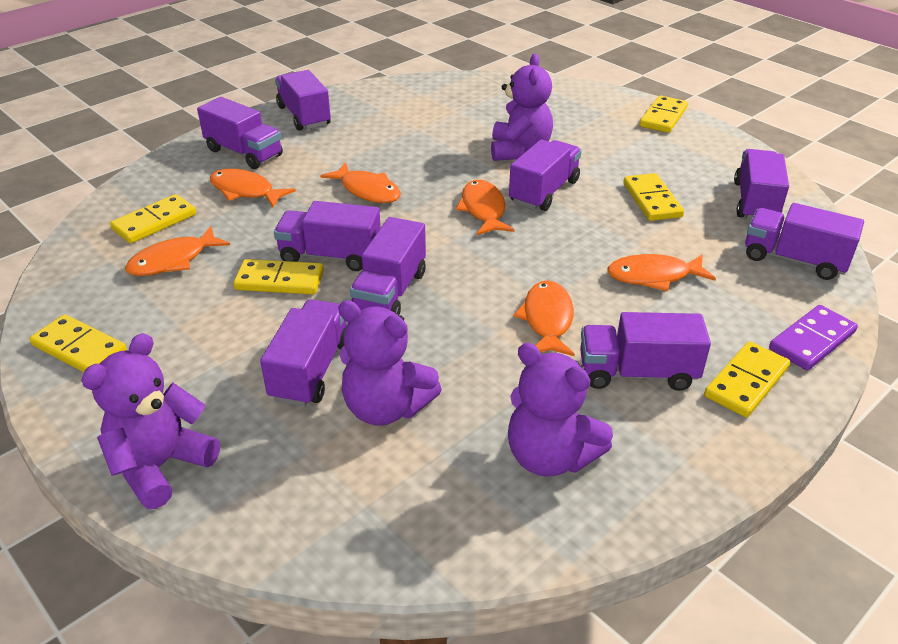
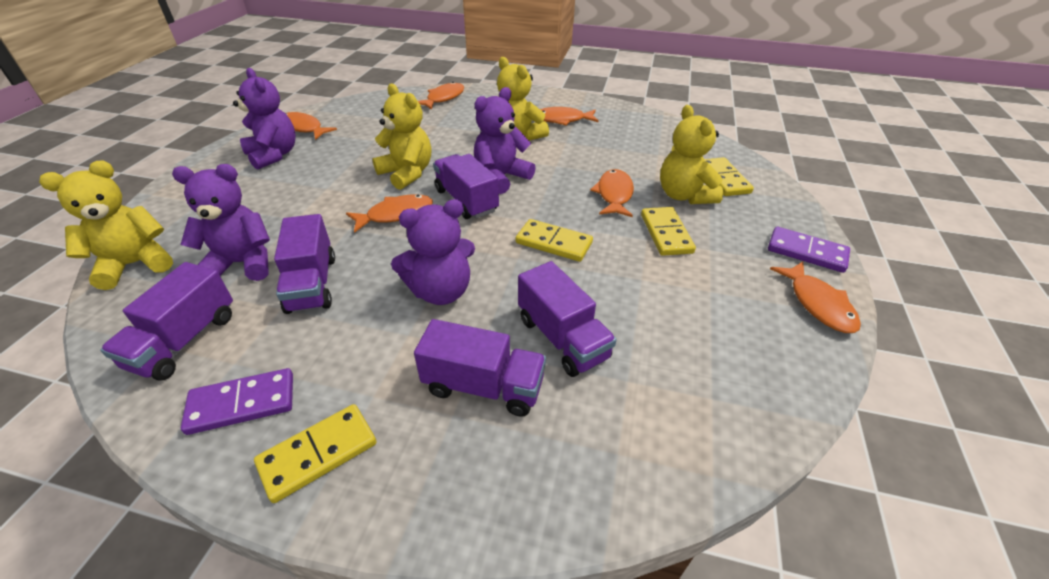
purple domino: 1 -> 2
purple truck: 9 -> 5
yellow domino: 6 -> 4
yellow teddy bear: 0 -> 4

